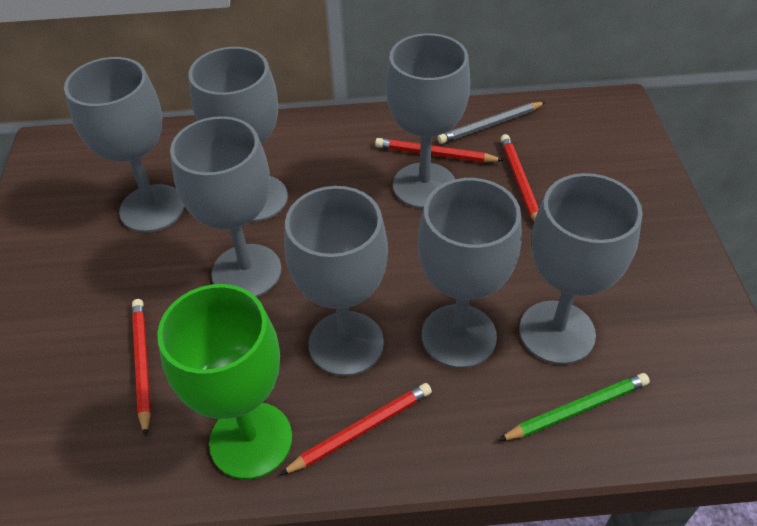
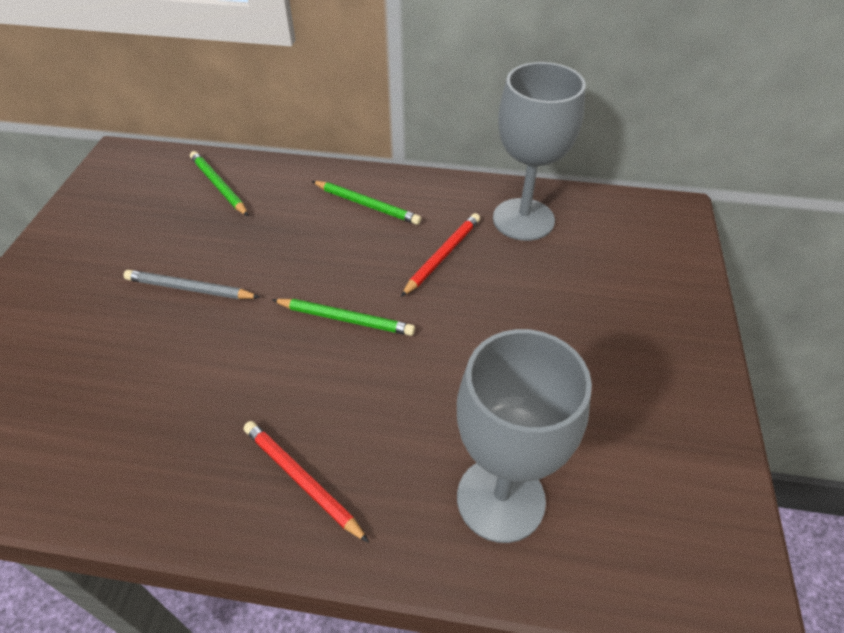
green goblet: 1 -> 0
green pencil: 1 -> 3
grey goblet: 7 -> 2
red pencil: 4 -> 2

